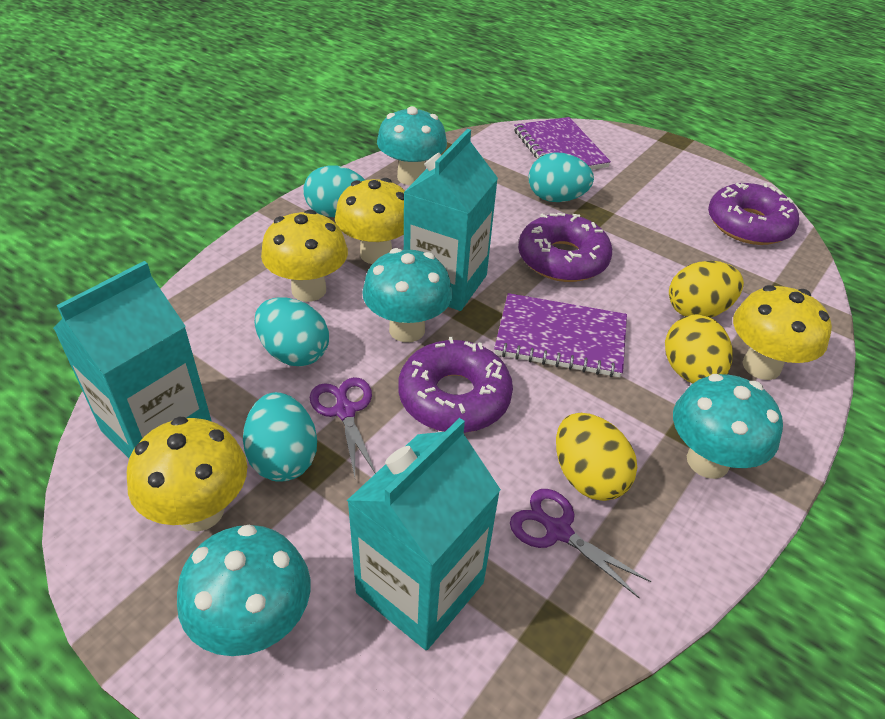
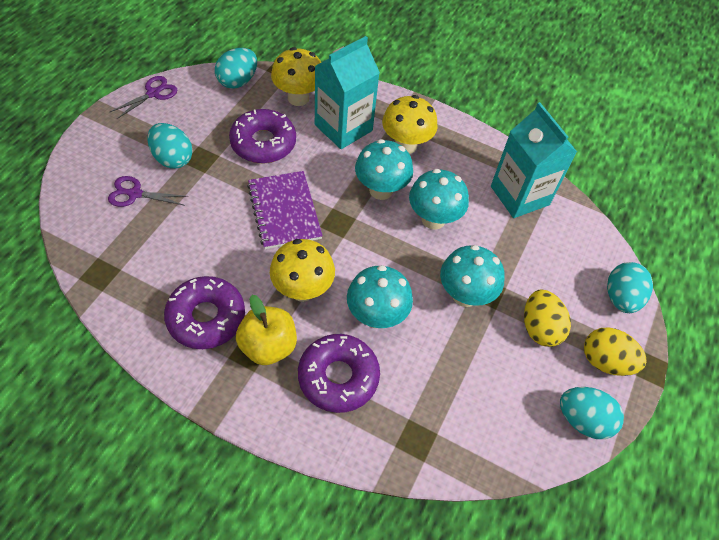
purple notebook: 2 -> 1
turquoise carton: 3 -> 2
yellow apple: 0 -> 1
yellow egg: 3 -> 2
yellow mushroom: 4 -> 3

